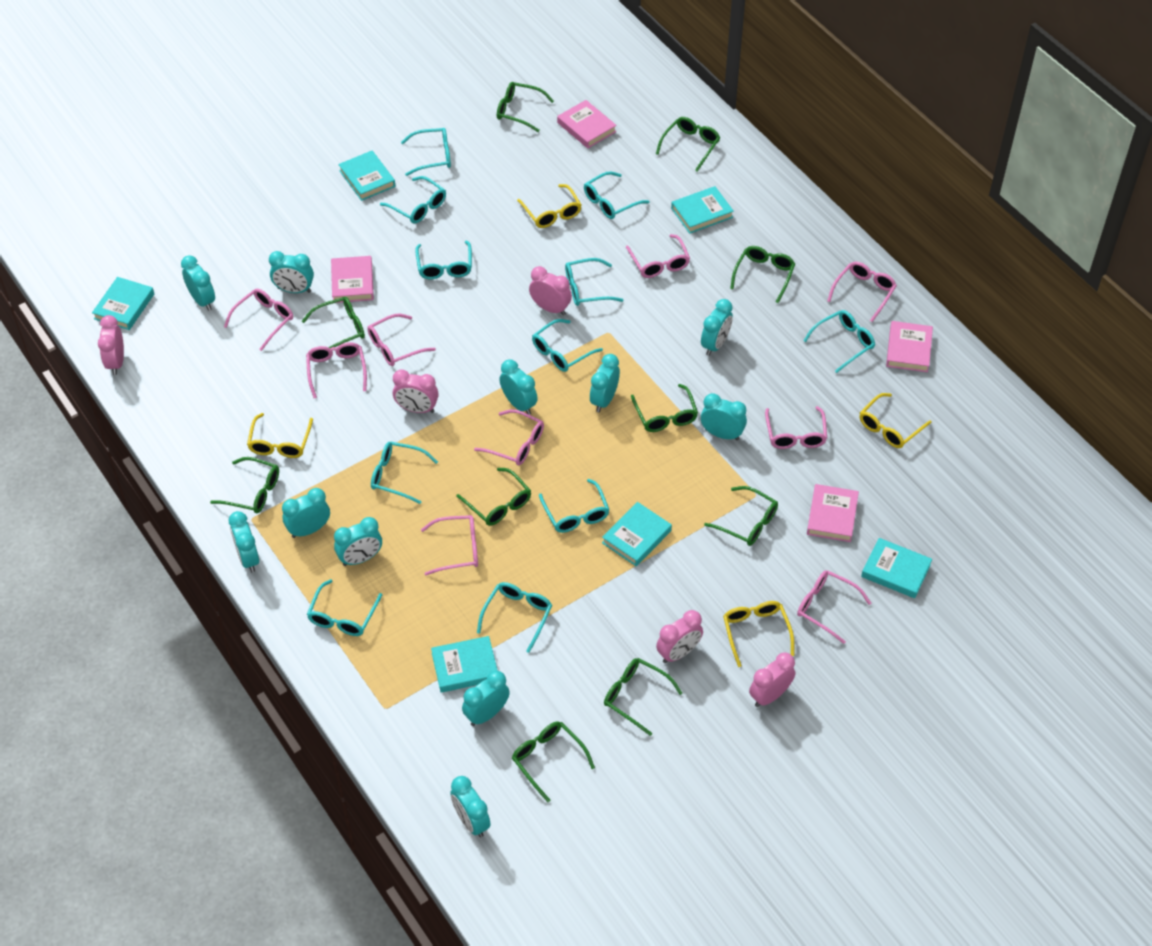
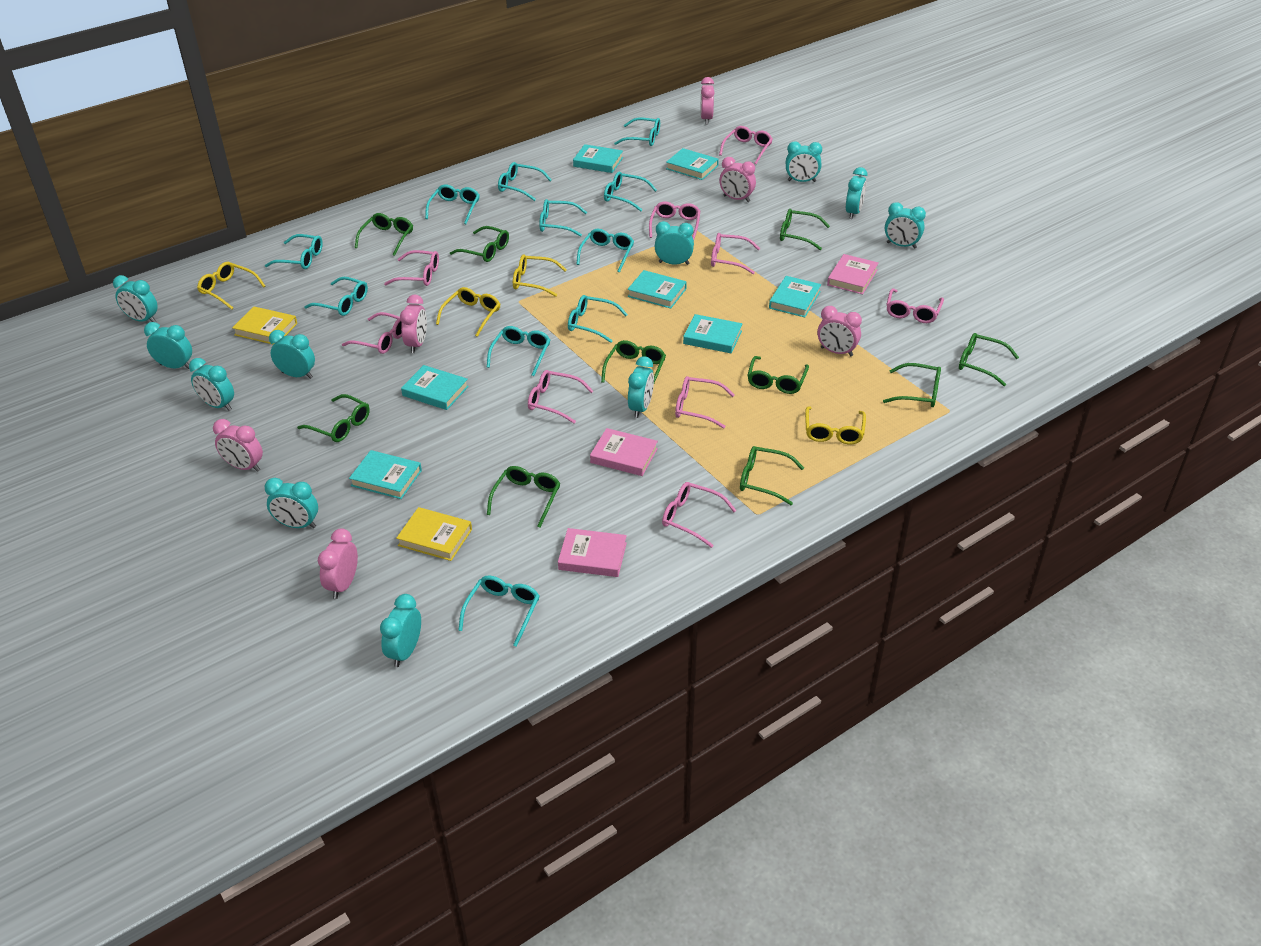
pink book: 4 -> 3
pink clock: 5 -> 6
turquoise book: 6 -> 7
yellow book: 0 -> 2

